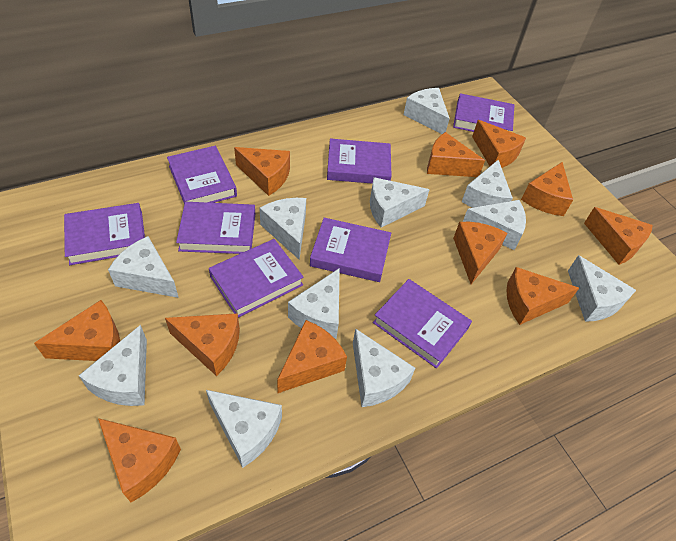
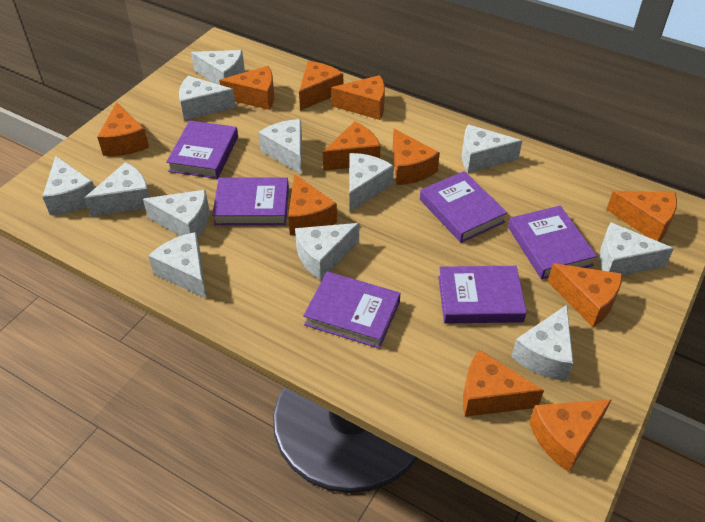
purple book: 8 -> 6
white cheese: 11 -> 12

